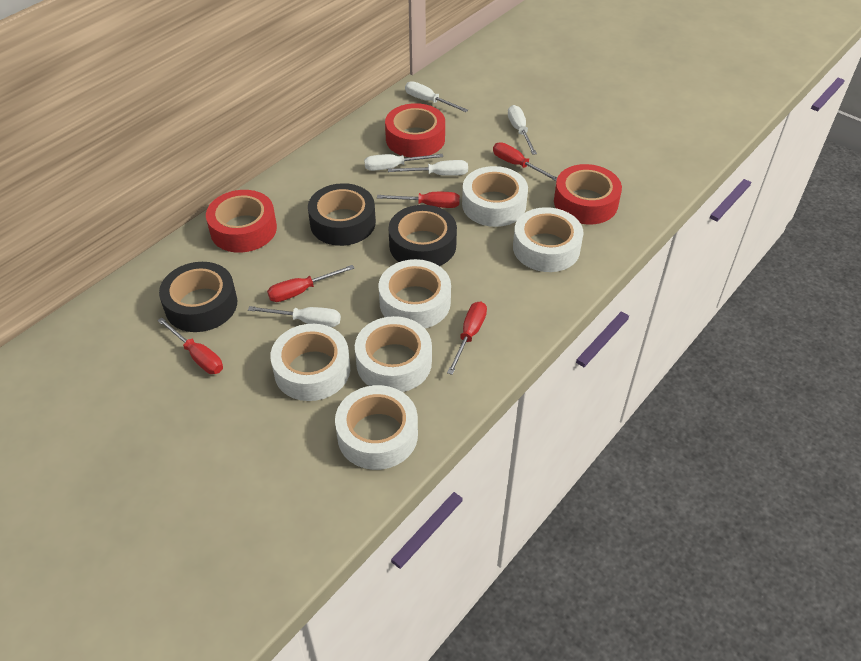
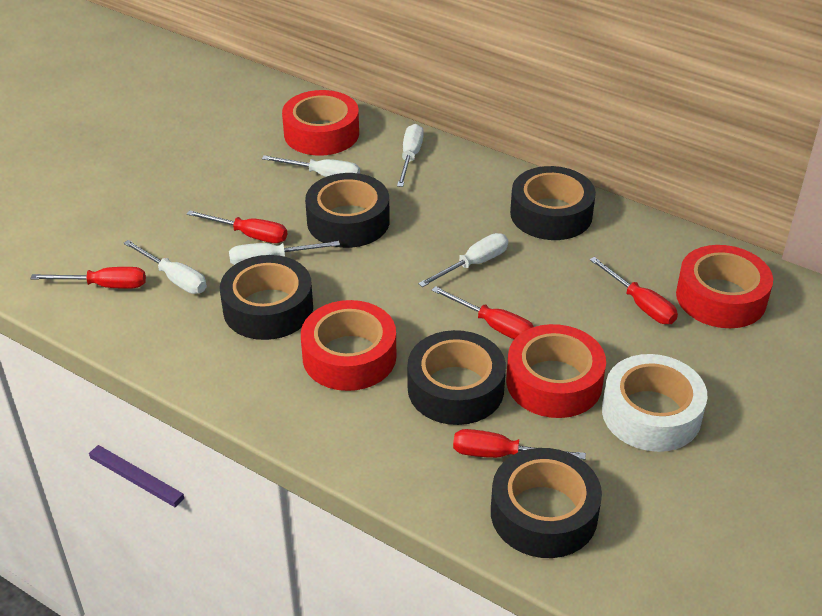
black tape: 3 -> 5
red tape: 3 -> 4
white tape: 6 -> 1

